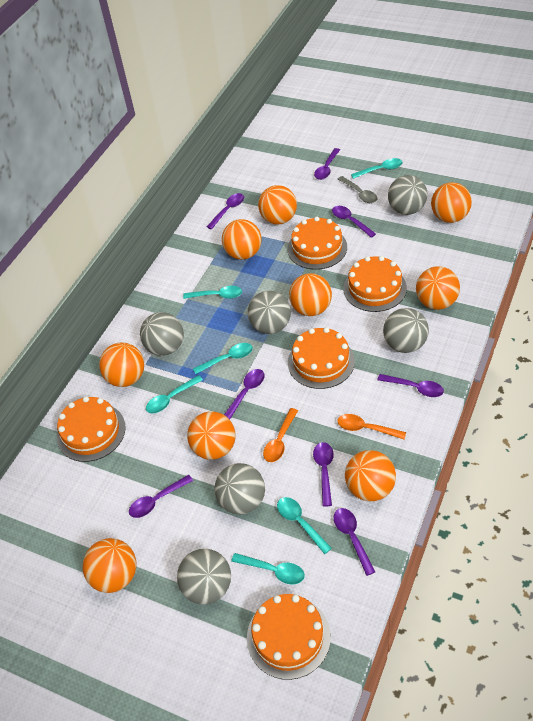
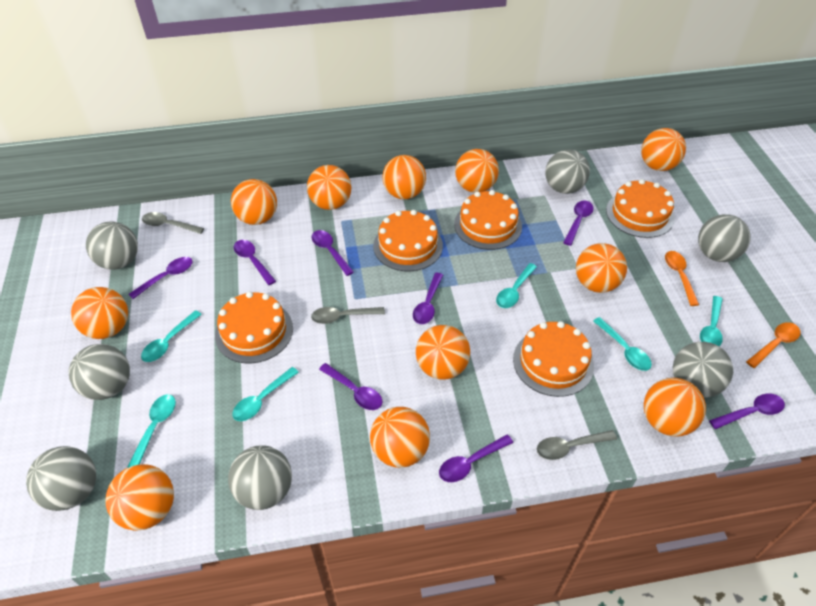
grey ball: 6 -> 7
grey spoon: 1 -> 3
orange ball: 9 -> 11

